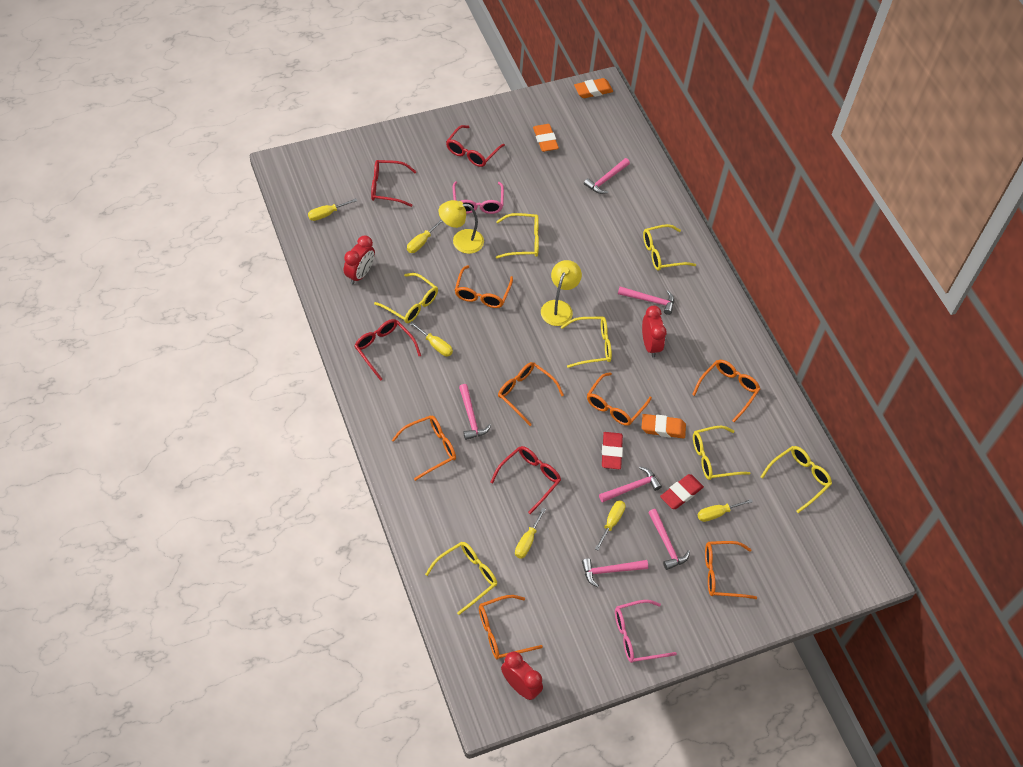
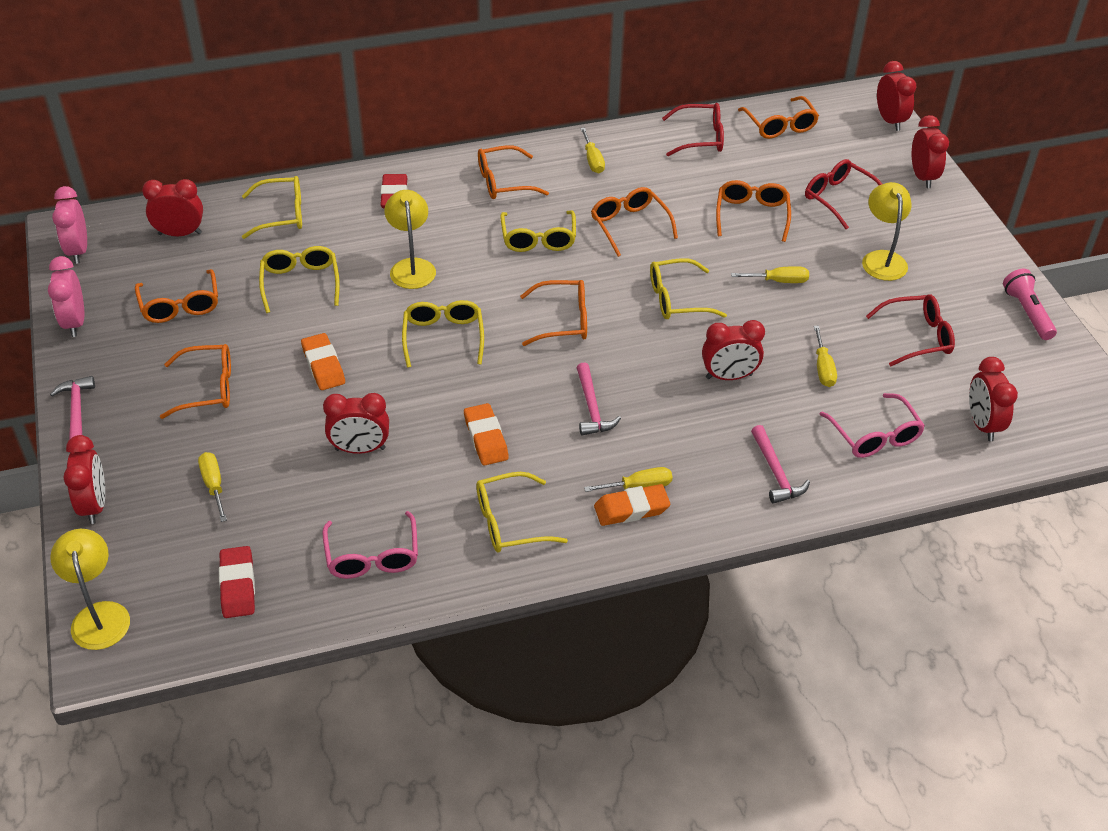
pink clock: 0 -> 2
pink flashlight: 0 -> 1
pink hammer: 6 -> 3
red clock: 3 -> 7
red glasses: 4 -> 3
yellow glasses: 7 -> 6
yellow lamp: 2 -> 3
yellow screwdriver: 6 -> 5

